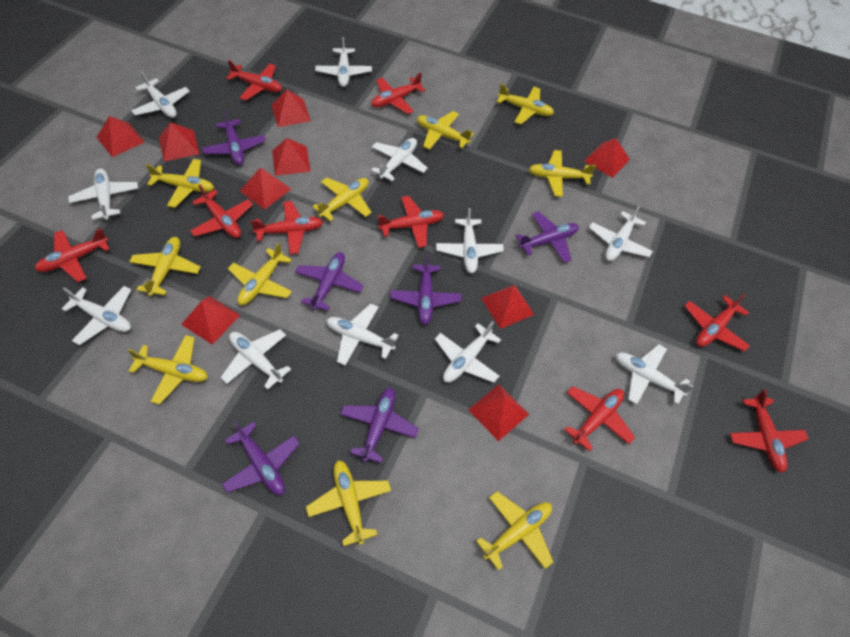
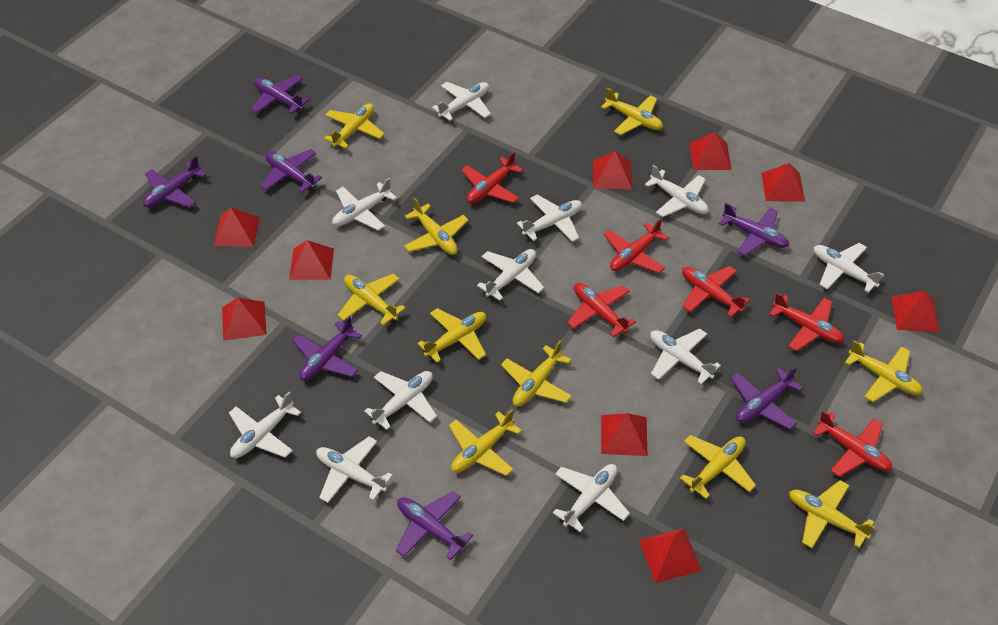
purple plane: 6 -> 7
red plane: 9 -> 6

